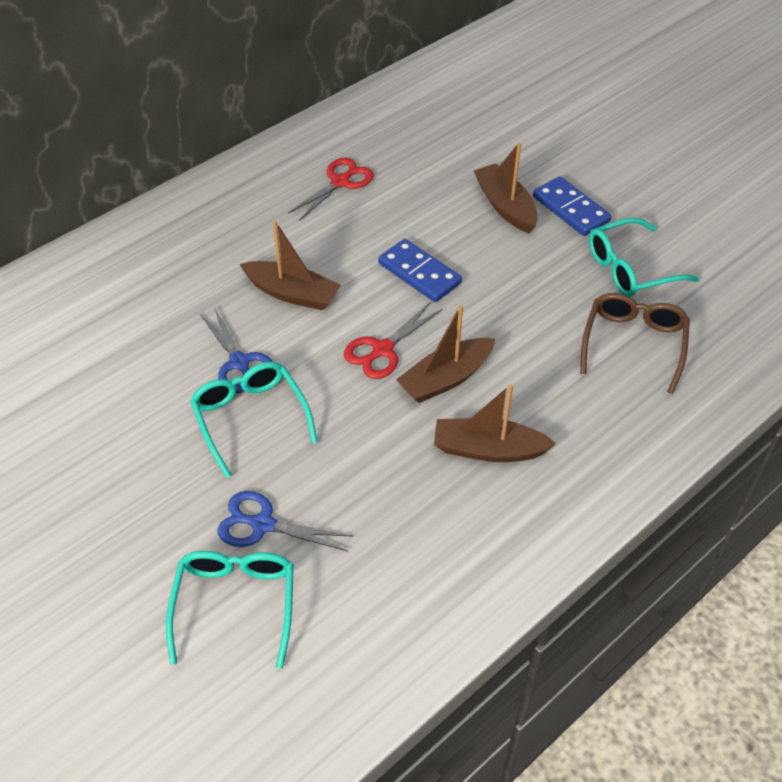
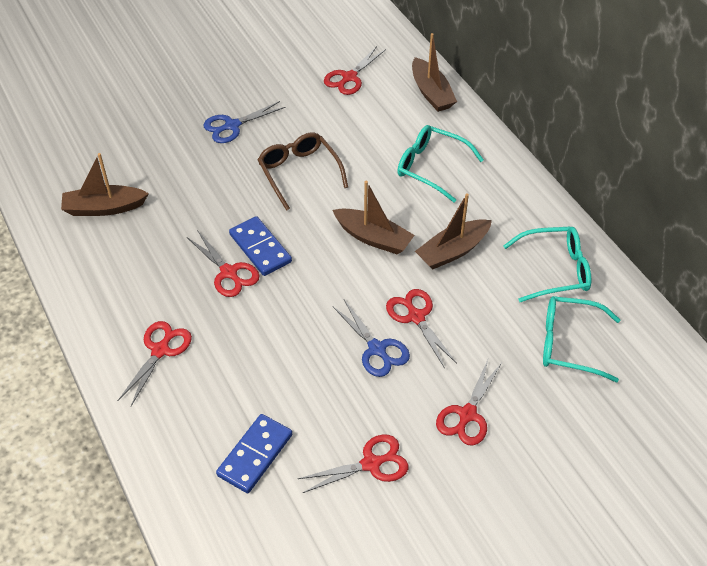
red scissors: 2 -> 6

